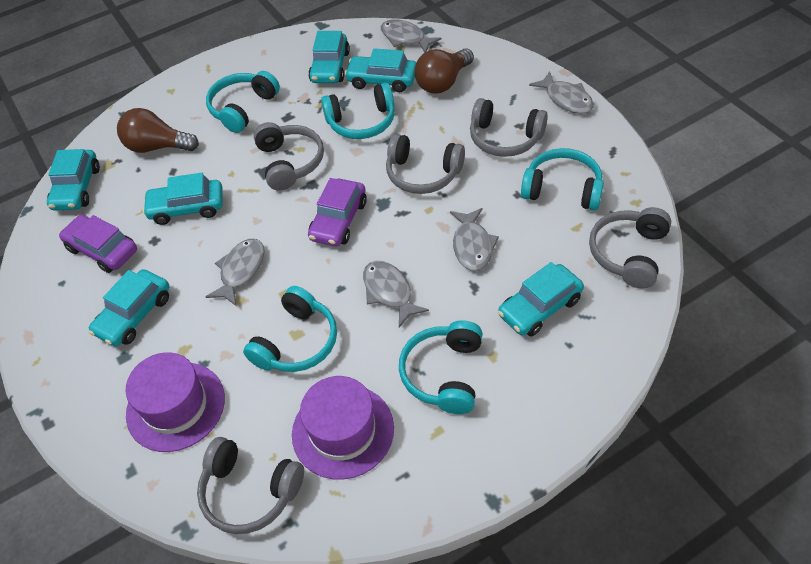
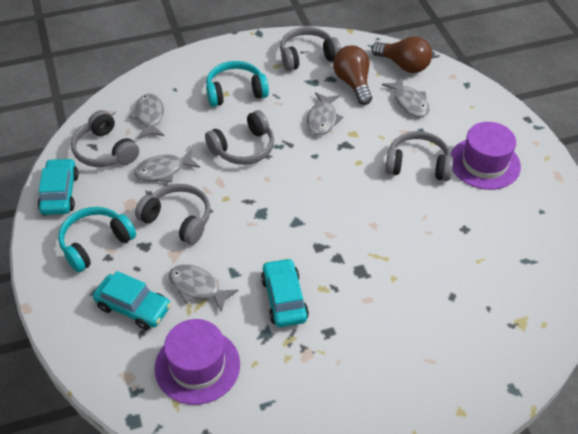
purple car: 2 -> 0
turquoise car: 6 -> 3
turquoise headphones: 5 -> 2

